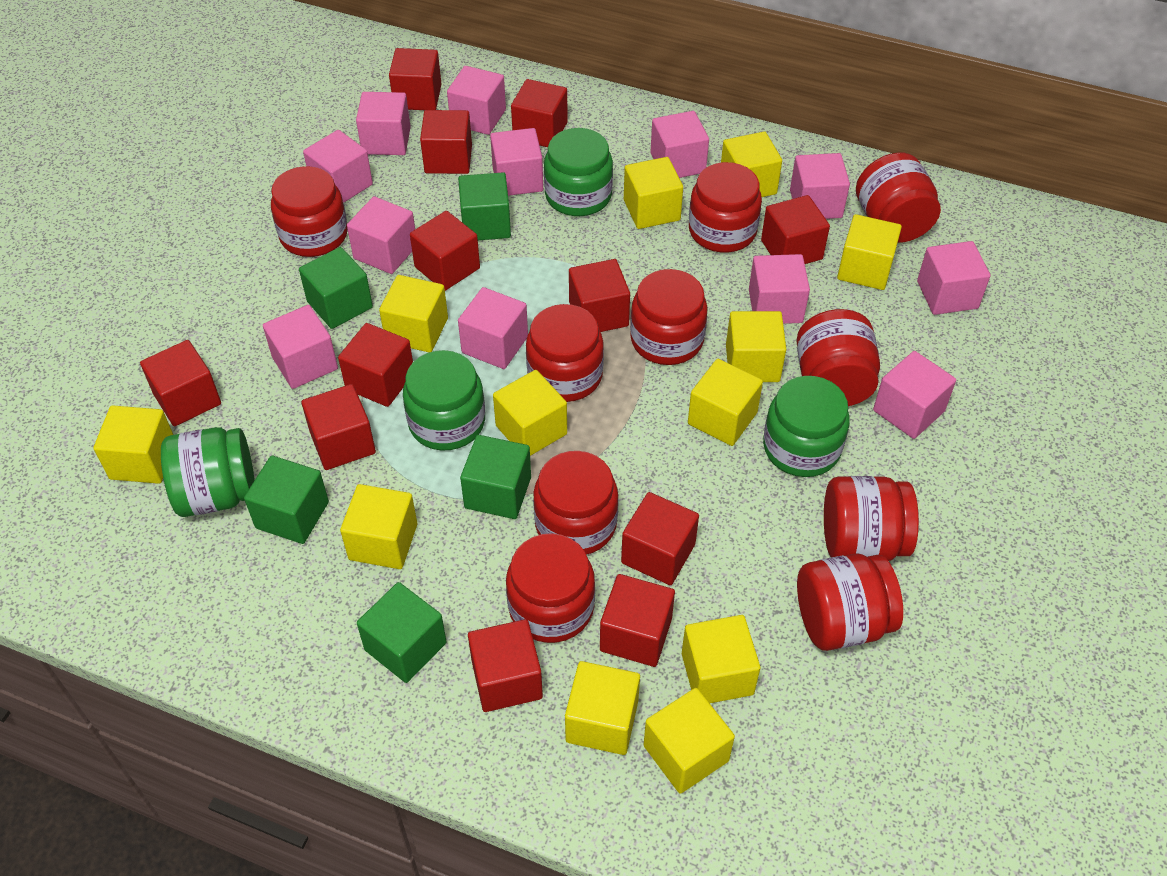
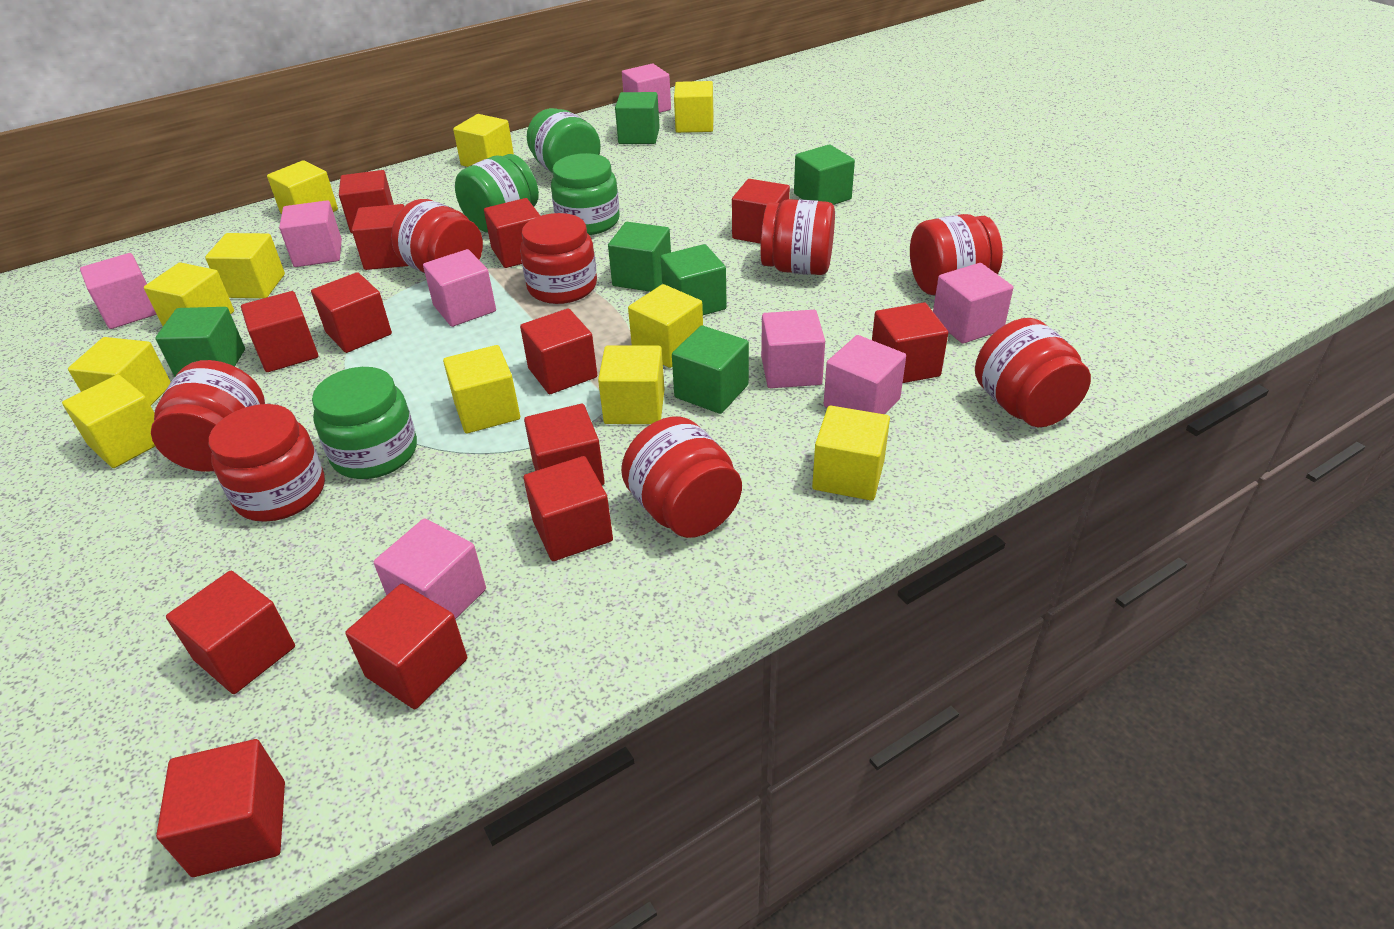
green cube: 5 -> 6
pink cube: 12 -> 8
red cube: 12 -> 13
red jar: 10 -> 8
yellow cube: 12 -> 11

